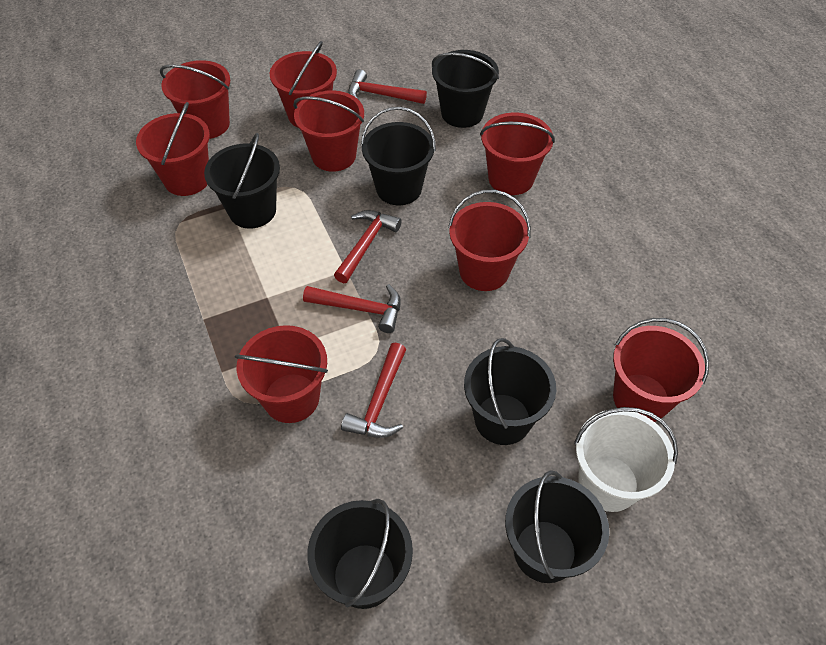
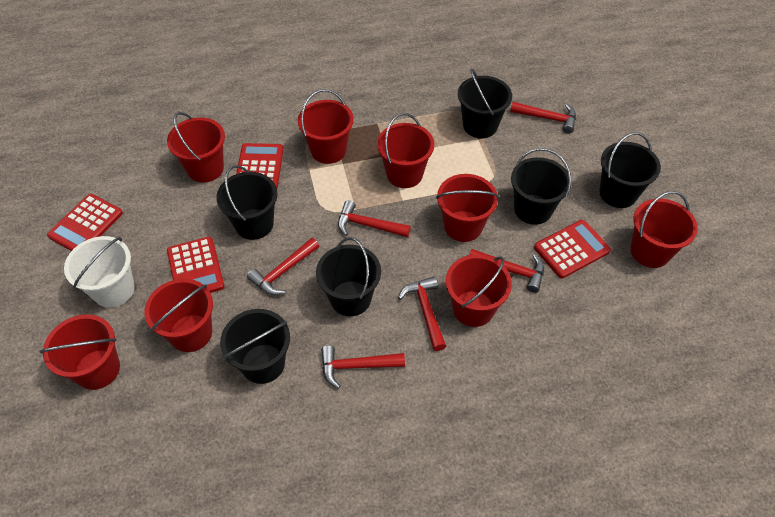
red calculator: 0 -> 4
red hammer: 4 -> 6

